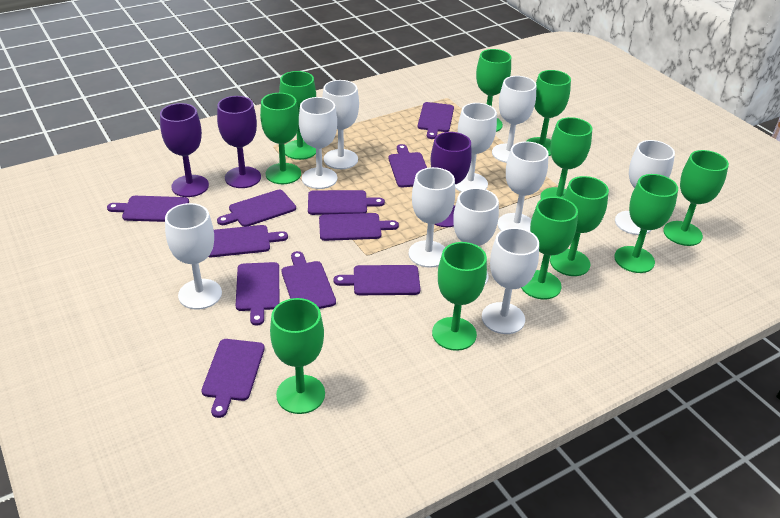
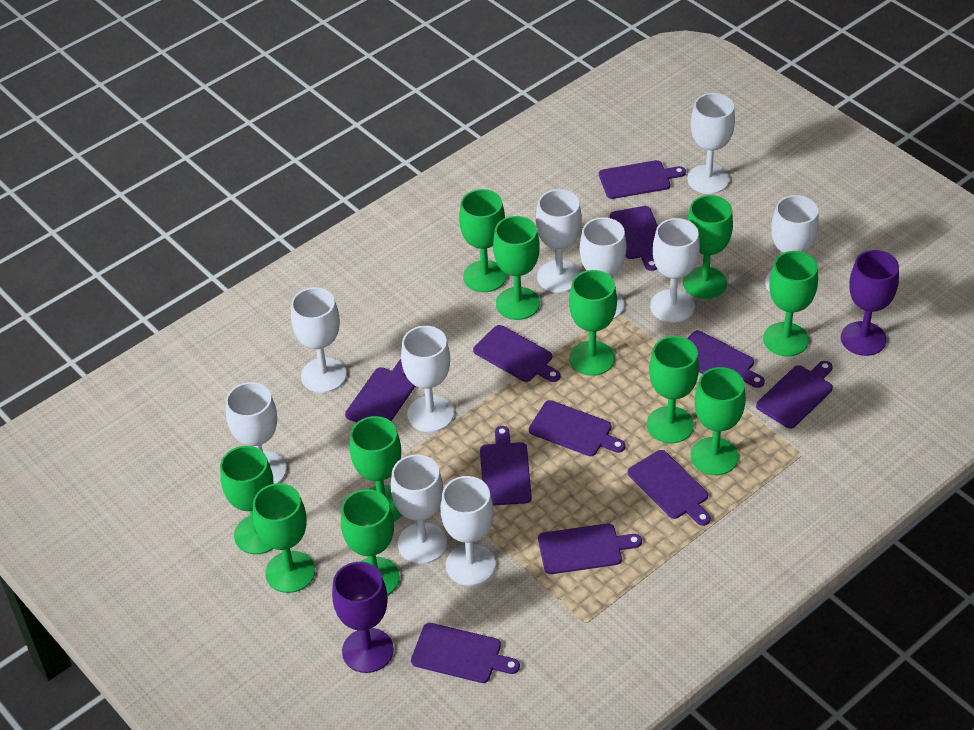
purple goblet: 3 -> 2

